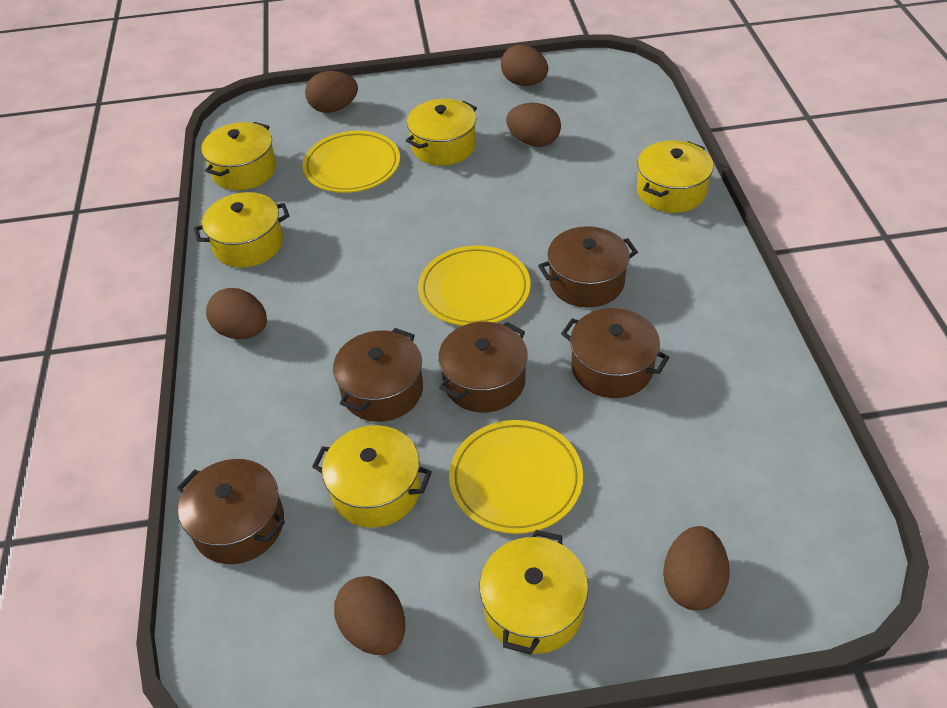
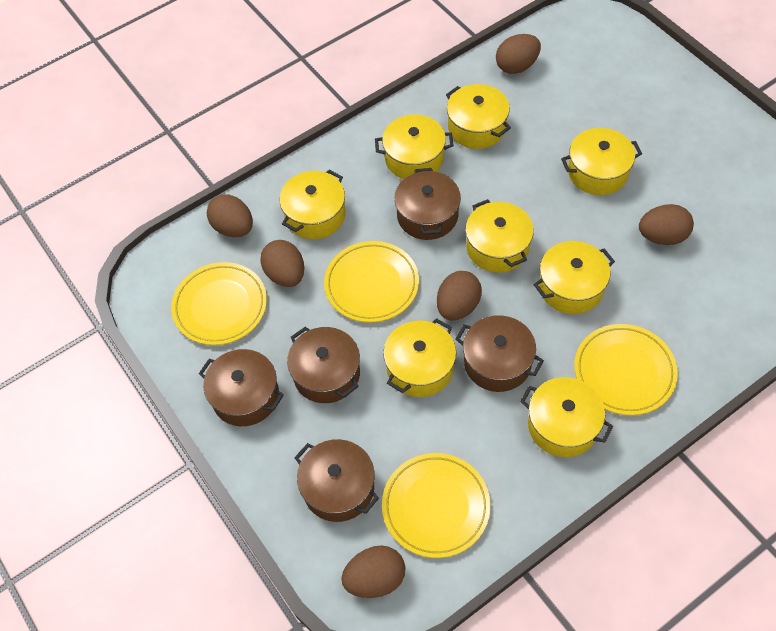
yellow plate: 3 -> 4
yellow pot: 6 -> 8

